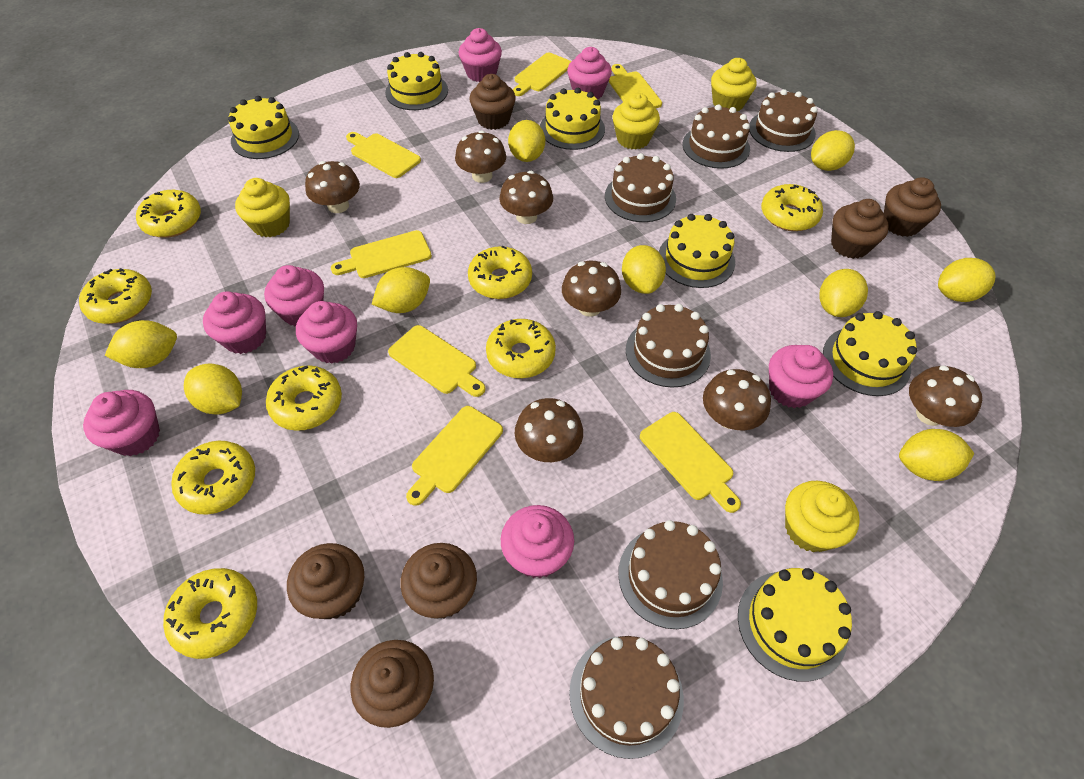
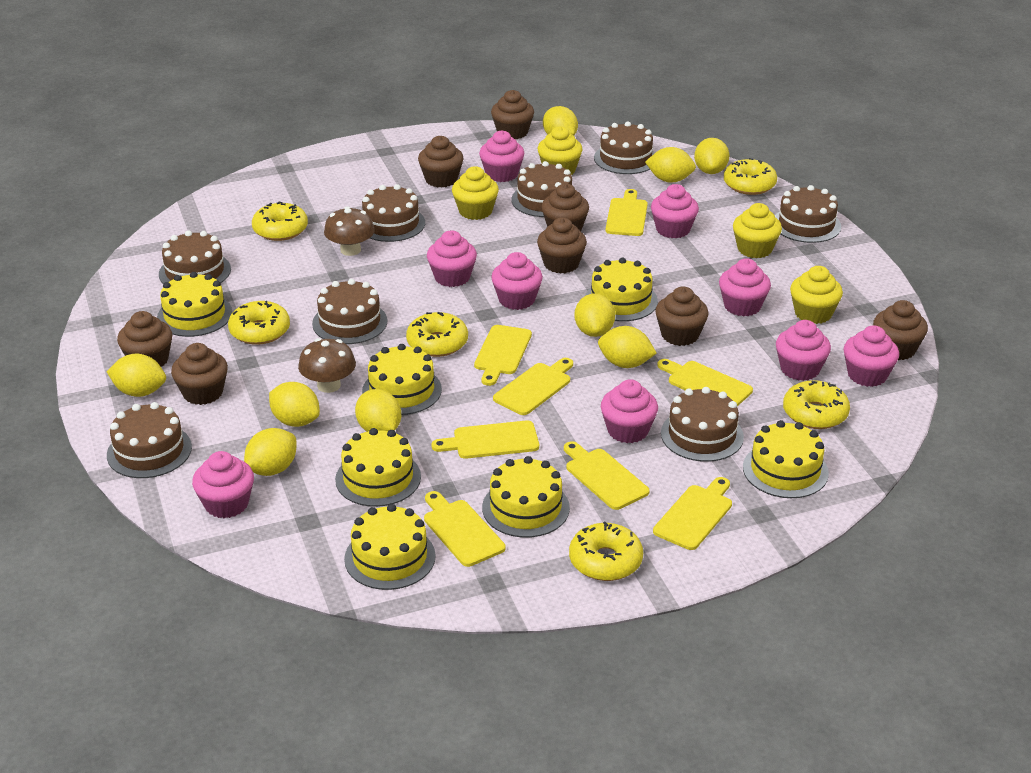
brown cake: 6 -> 8
brown cupcake: 6 -> 8
brown mushroom: 7 -> 2
pink cupcake: 8 -> 9
yellow cake: 6 -> 7
yellow cutting board: 7 -> 8
yellow donut: 8 -> 6

